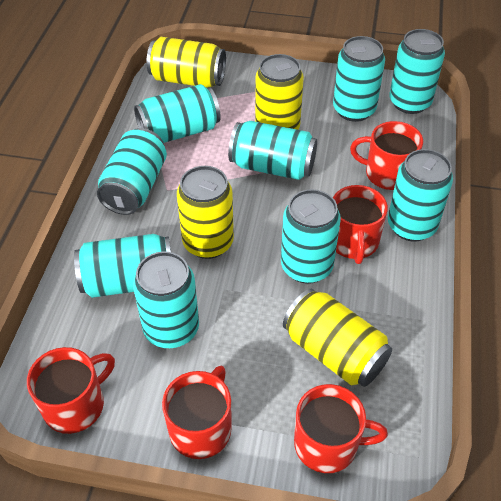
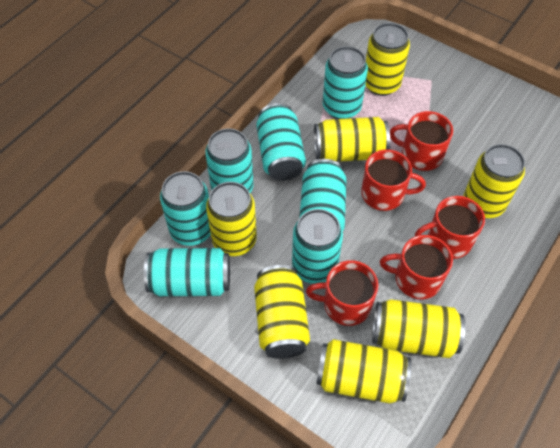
turquoise can: 9 -> 7
yellow can: 4 -> 7

